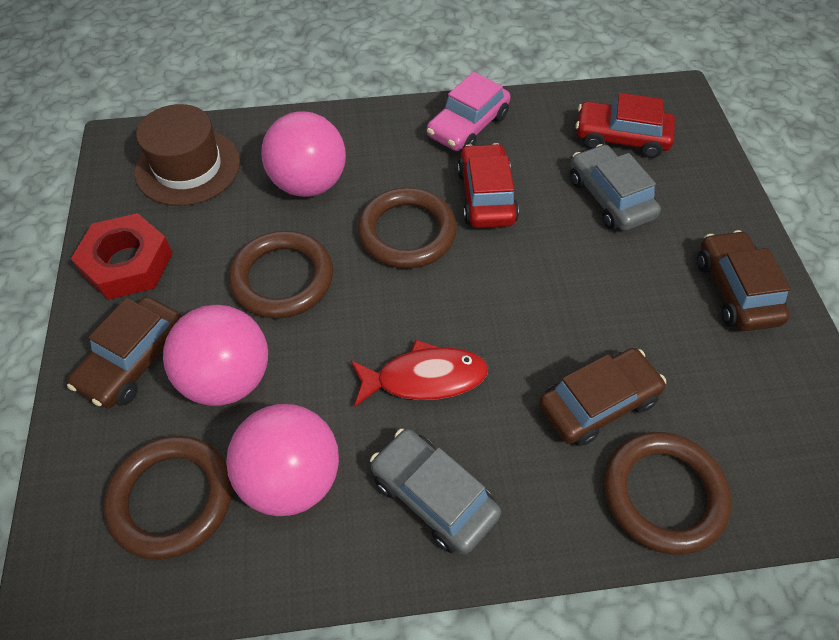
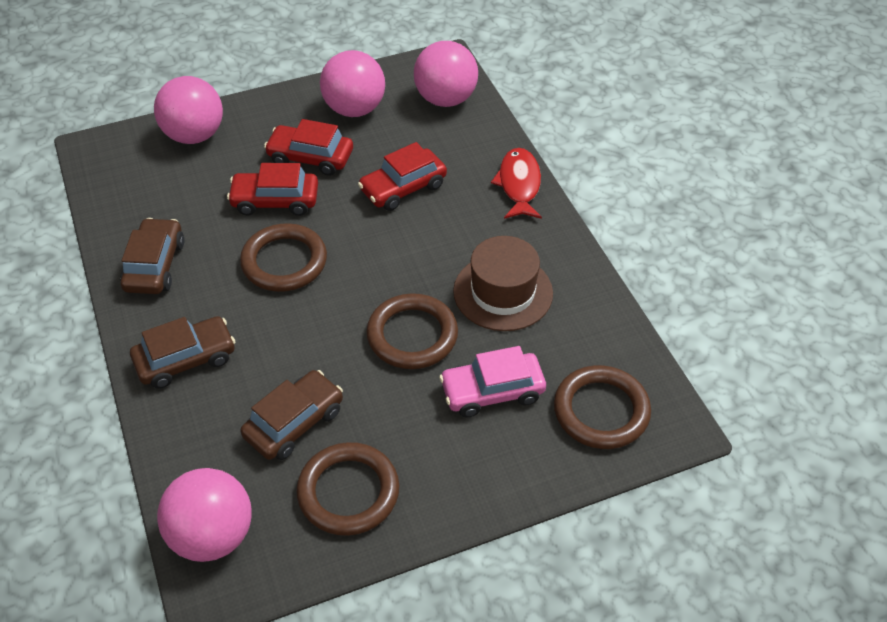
grey car: 2 -> 0
pink ball: 3 -> 4
red car: 2 -> 3
red nut: 1 -> 0

